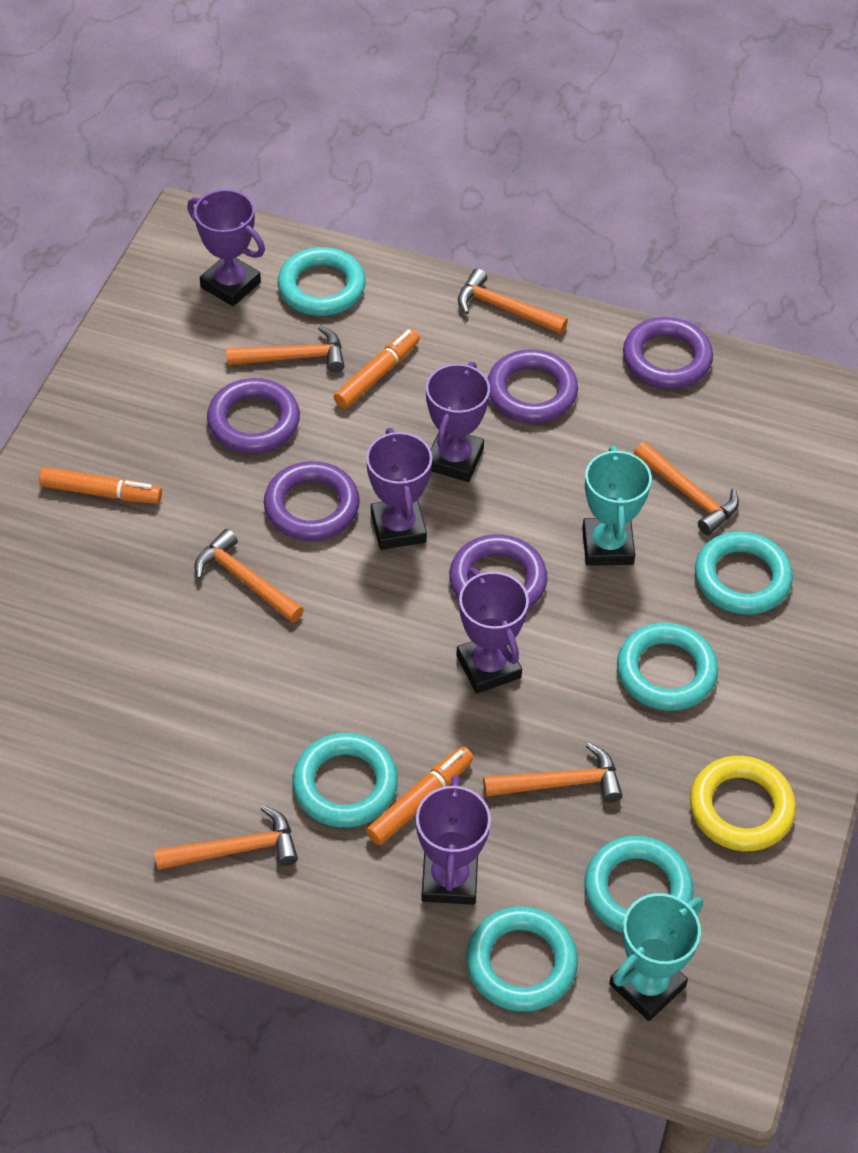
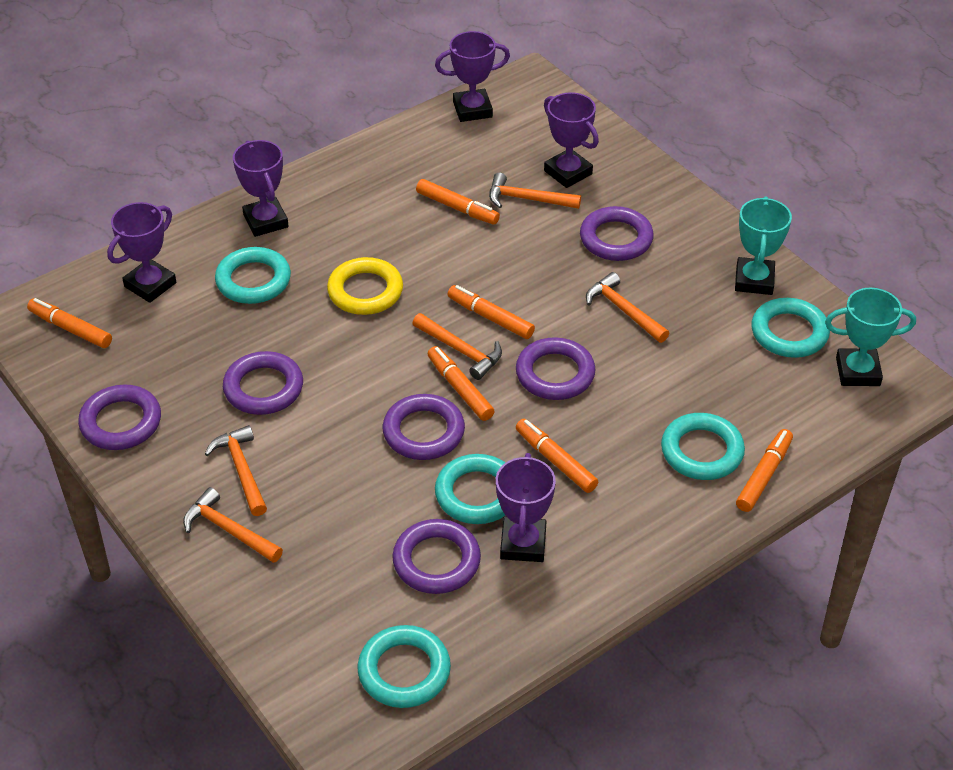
orange hammer: 6 -> 5
orange marker: 3 -> 6
purple ring: 5 -> 6
turquoise ring: 6 -> 5

